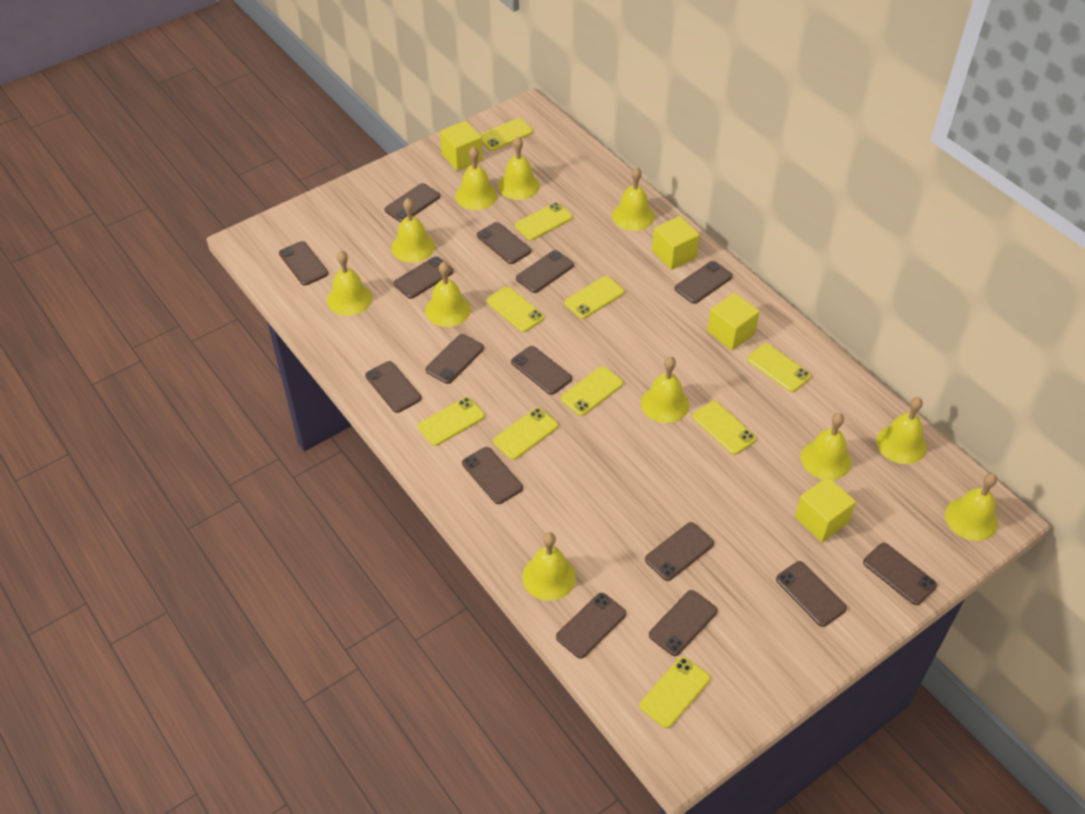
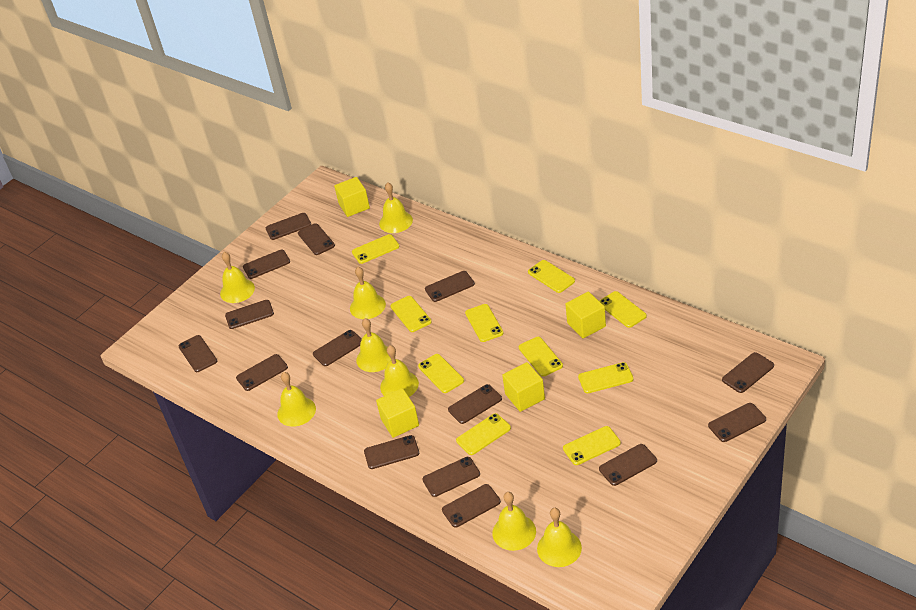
yellow bell: 11 -> 8

